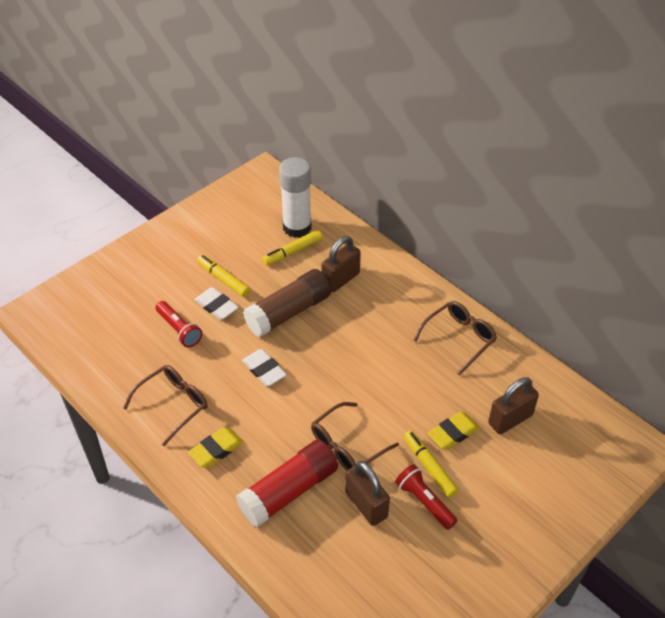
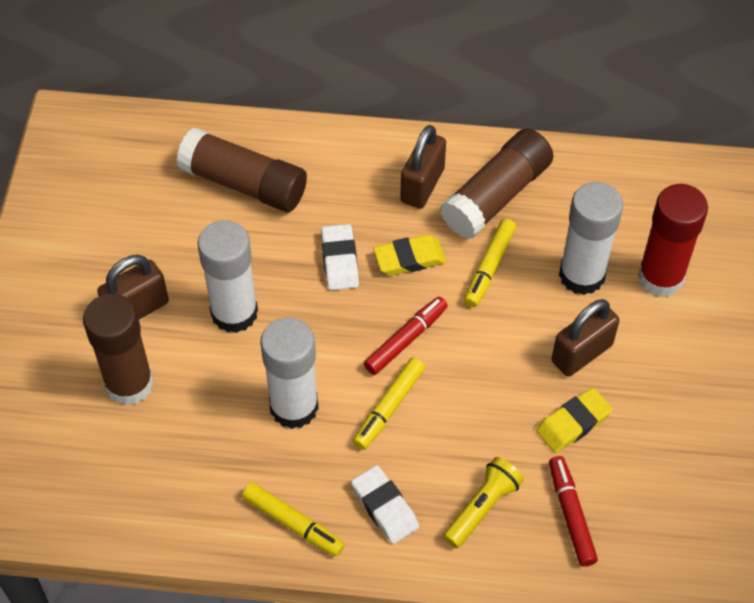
brown glasses: 3 -> 0
brown glue stick: 1 -> 3
red flashlight: 2 -> 0
red marker: 0 -> 2
white glue stick: 1 -> 3
yellow flashlight: 0 -> 1

